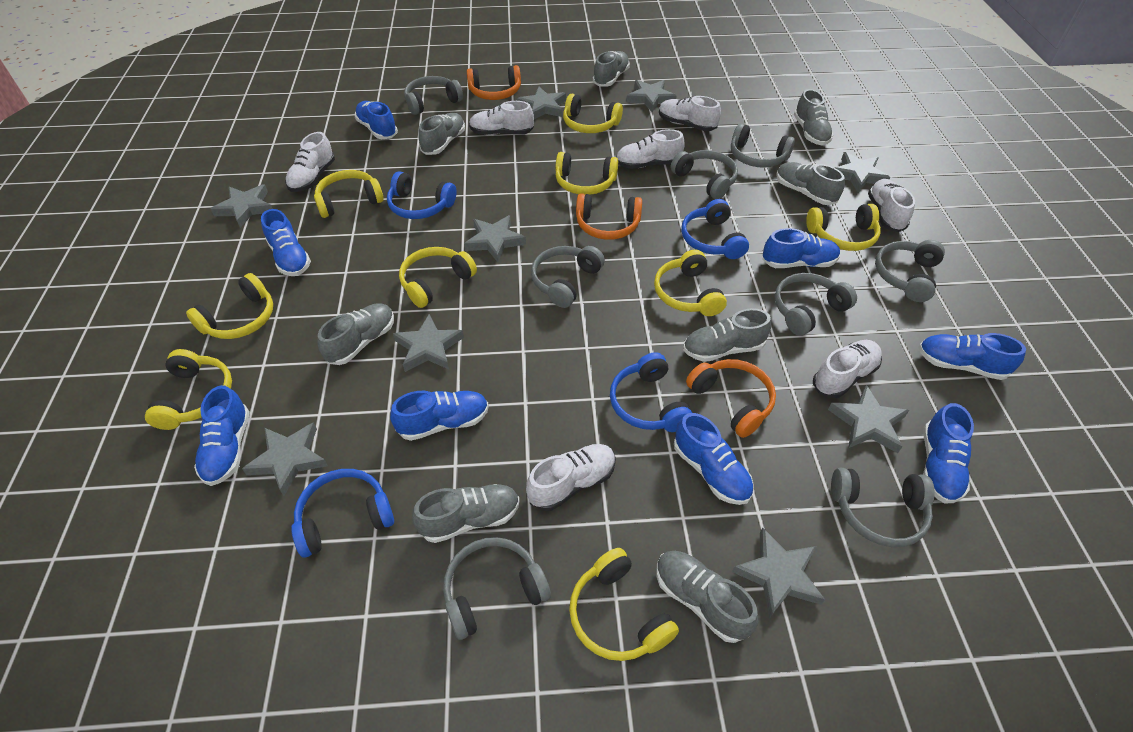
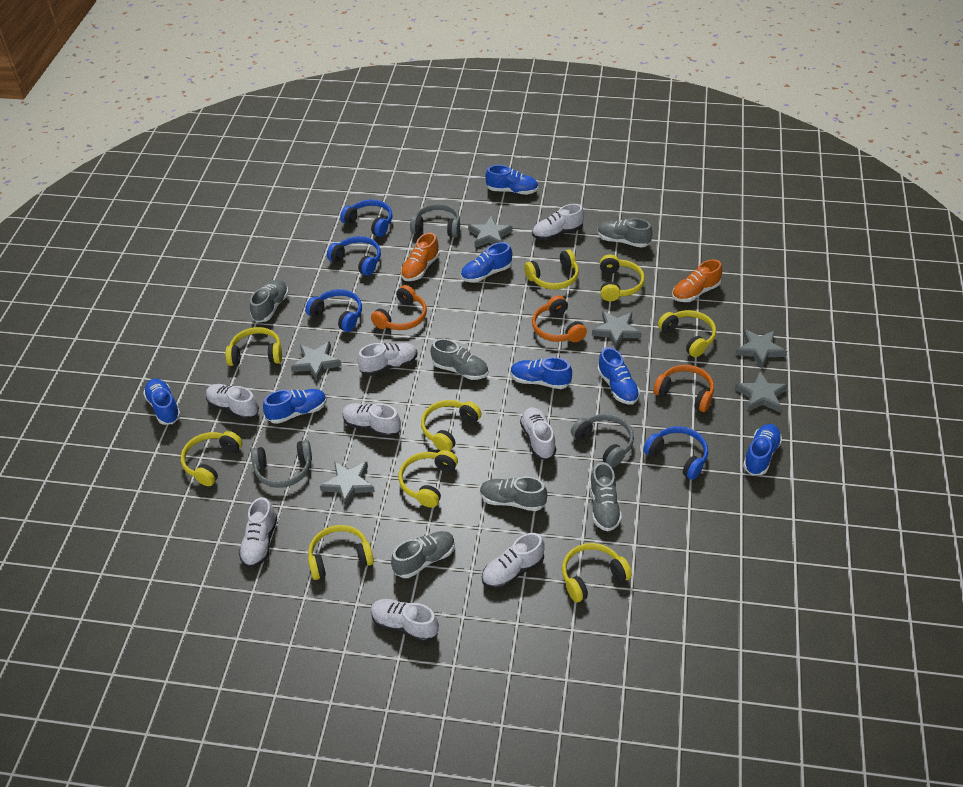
blue shoe: 8 -> 7
grey headphones: 8 -> 3
grey shoe: 8 -> 6
grey star: 9 -> 6
orange shoe: 0 -> 2
white shoe: 7 -> 8

